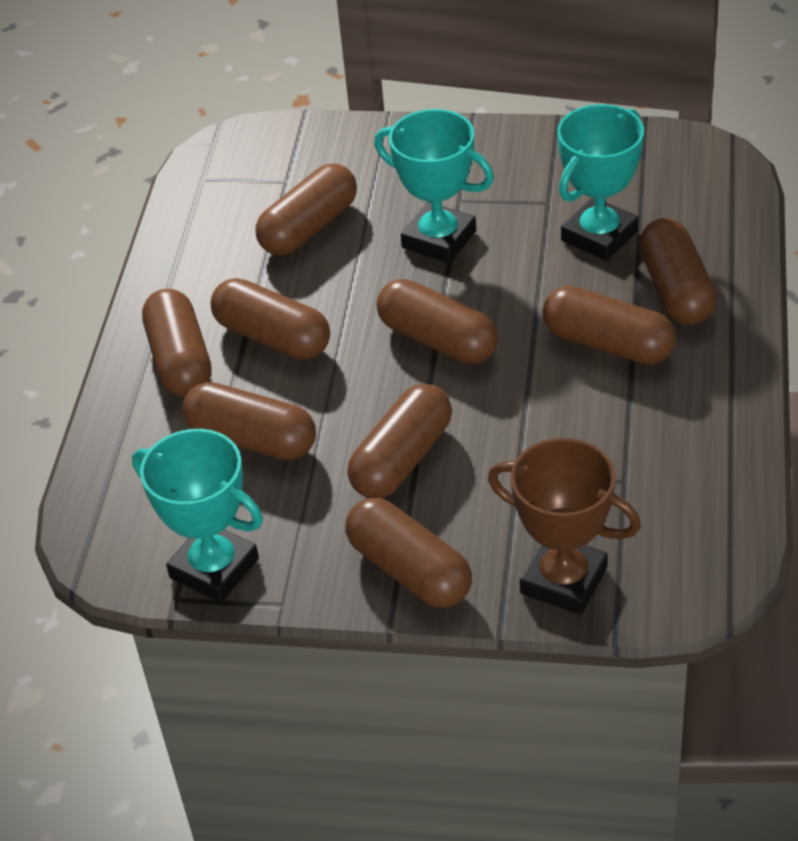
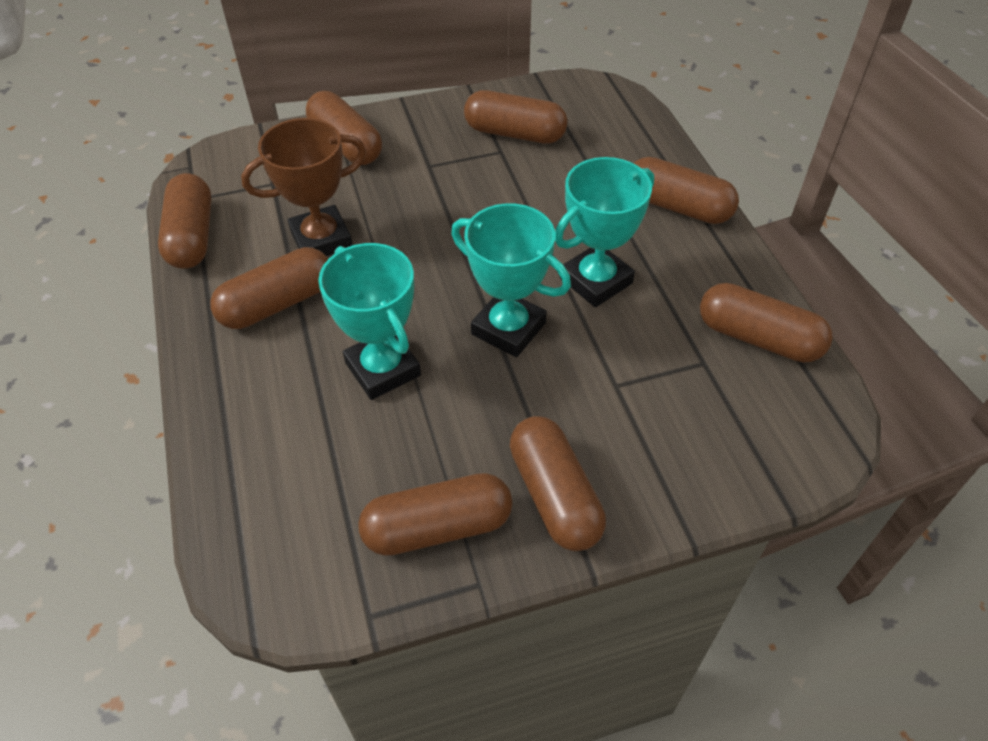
brown capsule: 9 -> 8

